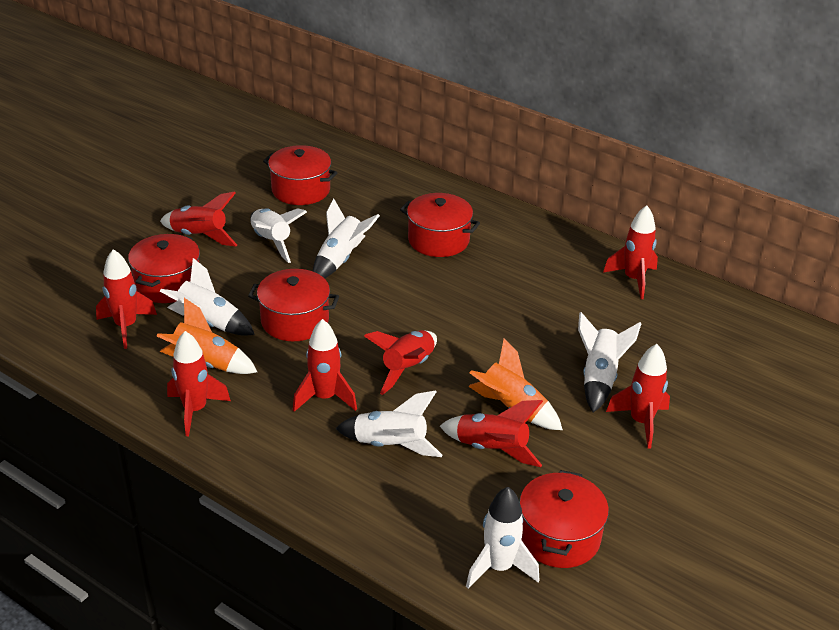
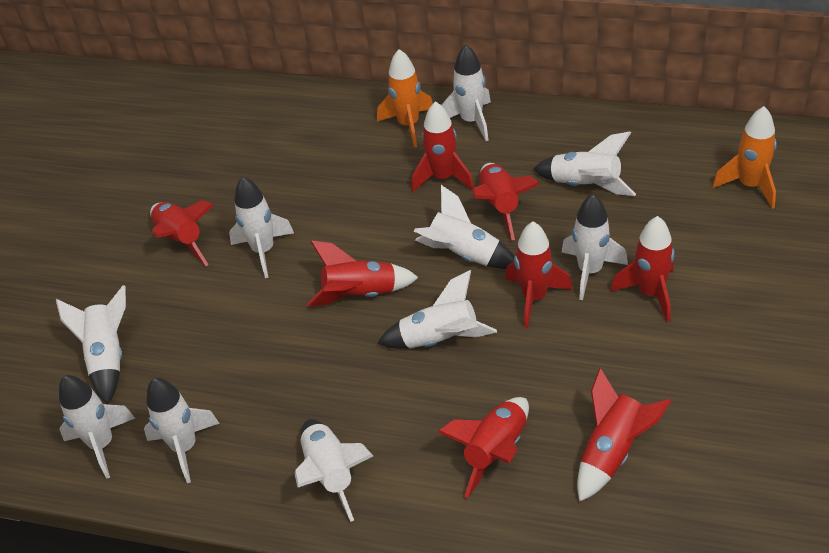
red pot: 5 -> 0
white rocket: 6 -> 10

